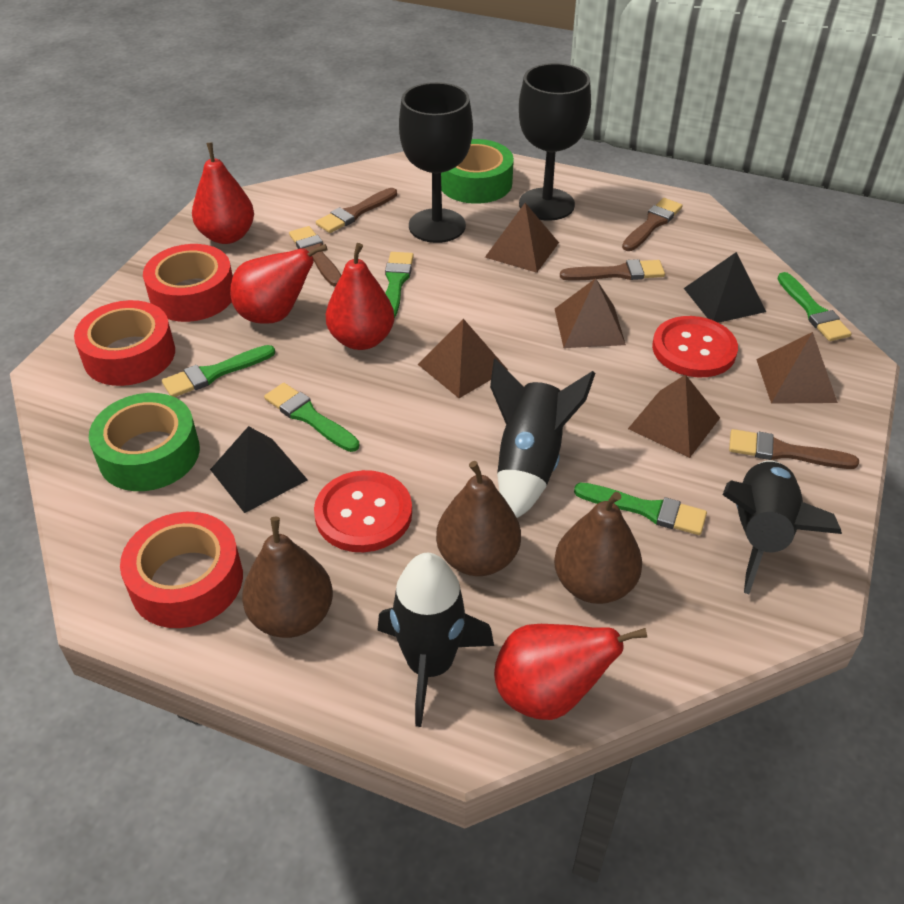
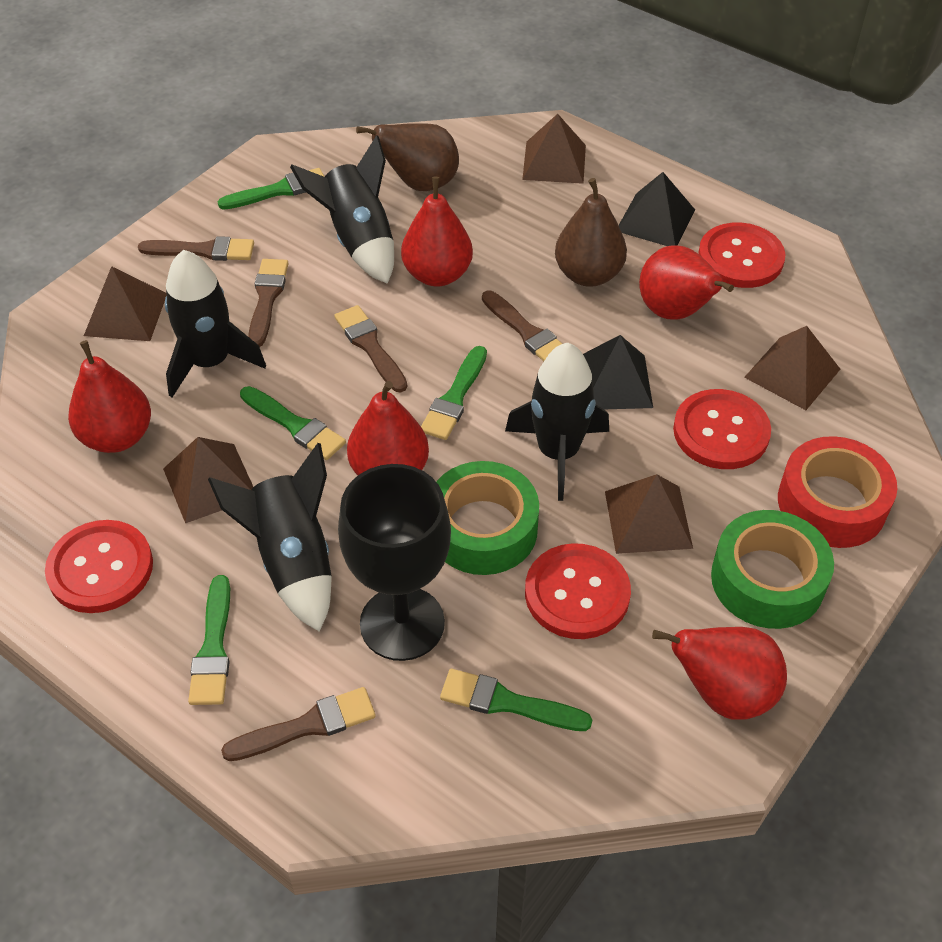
black goblet: 2 -> 1
black rocket: 3 -> 4
brown pear: 3 -> 2
red button: 2 -> 4
red pear: 4 -> 5
red tape: 3 -> 1

